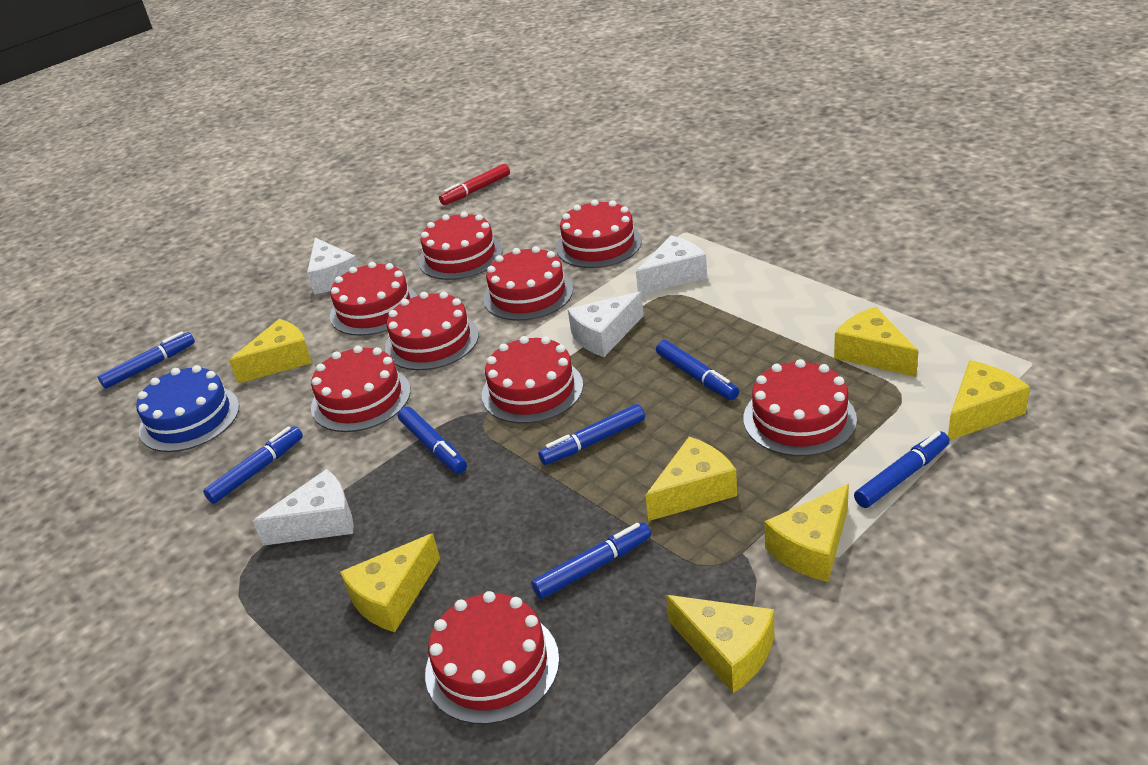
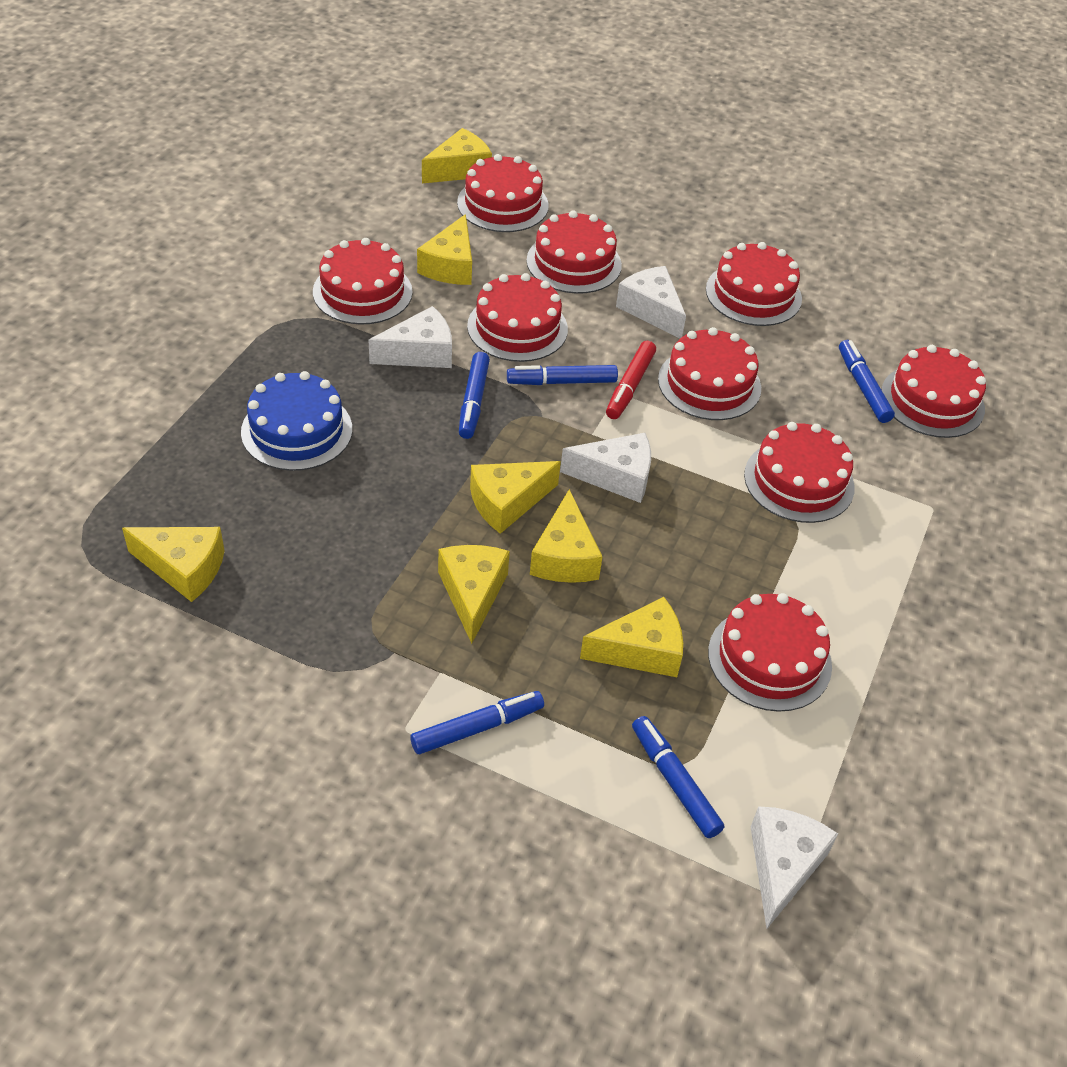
blue marker: 7 -> 5

